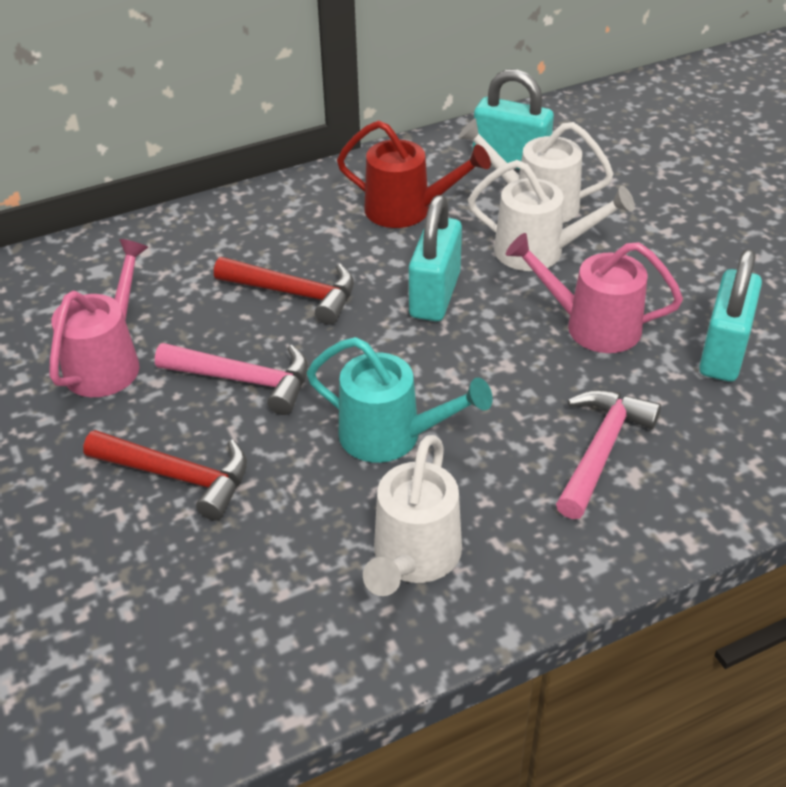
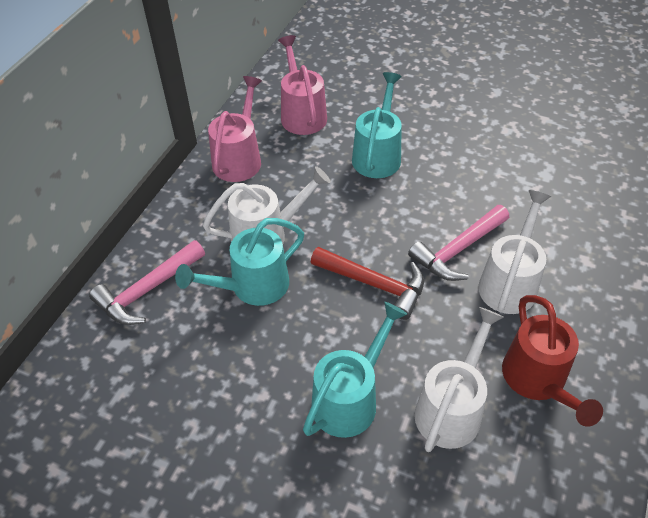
red hammer: 2 -> 1
turquoise padlock: 3 -> 0
turquoise watering can: 1 -> 3

